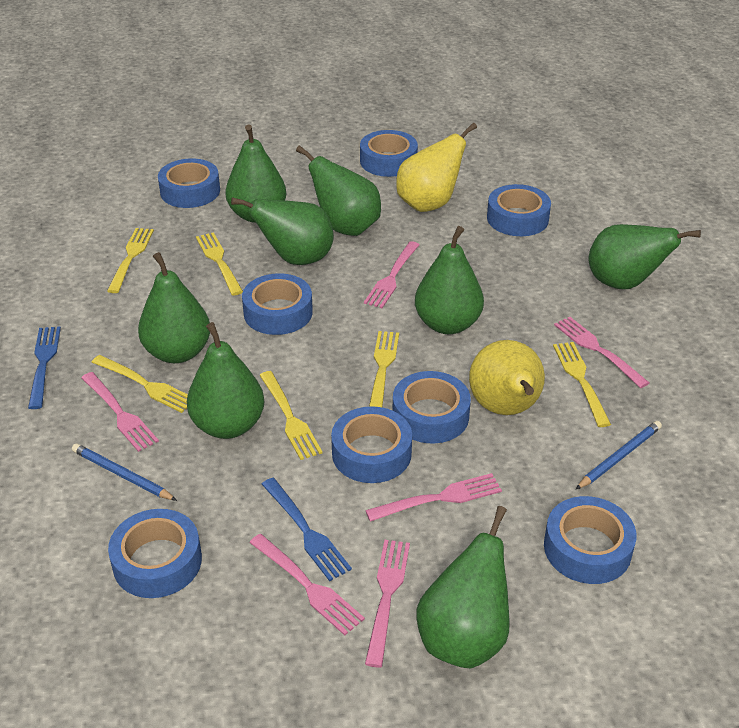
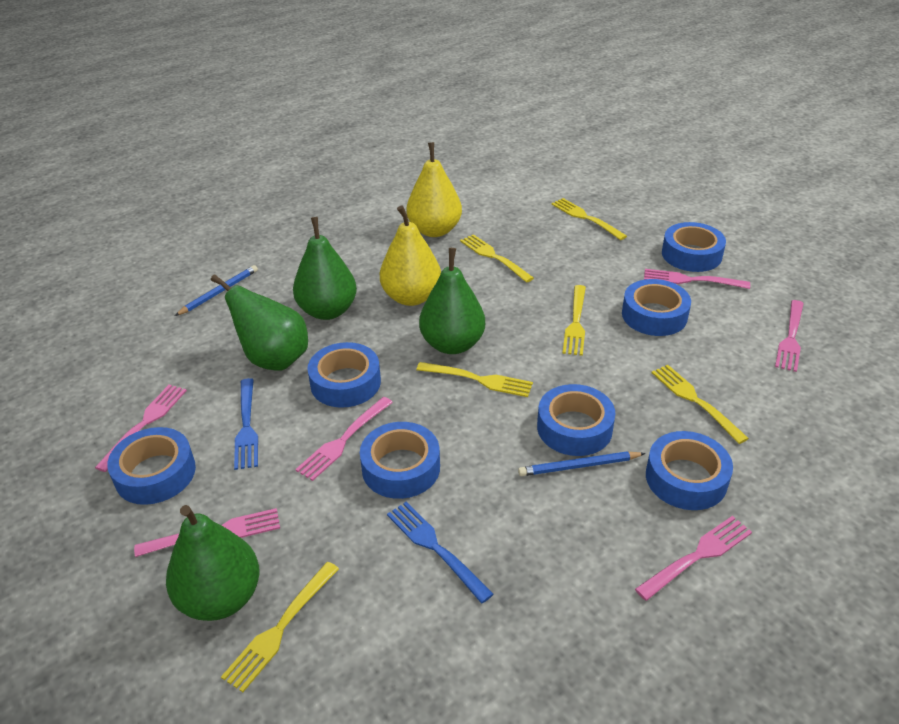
blue tape: 8 -> 7
green pear: 8 -> 4

